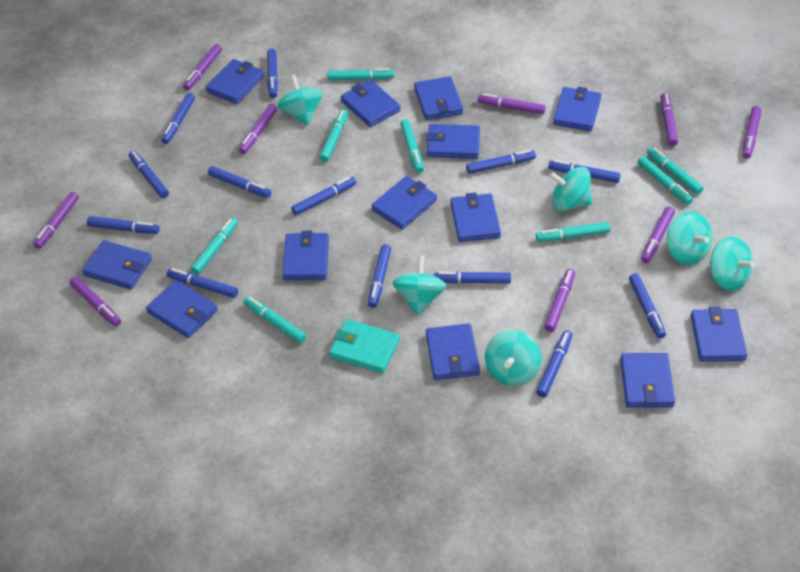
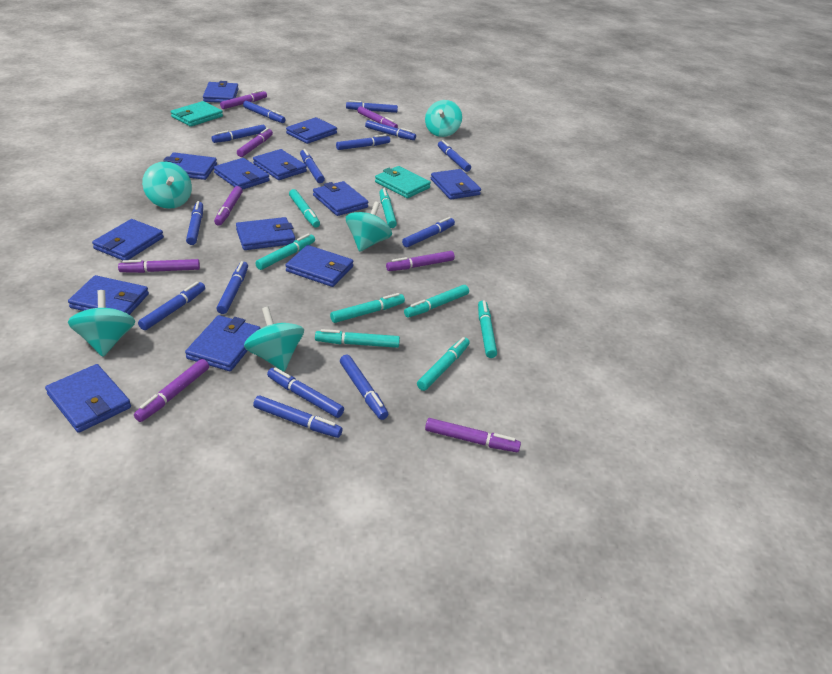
blue marker: 13 -> 14
purple marker: 9 -> 8
turquoise spinning top: 6 -> 5
turquoise wallet: 1 -> 2

